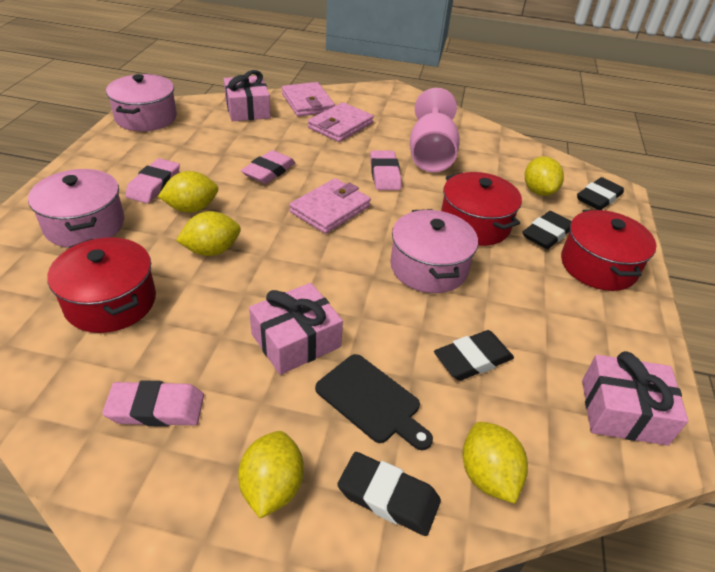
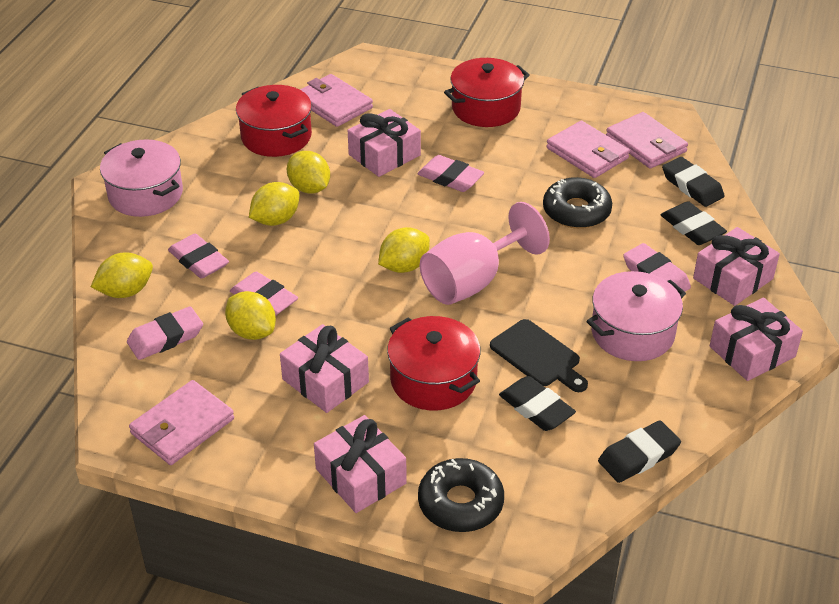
black donut: 0 -> 2
pink eraser: 4 -> 5
pink gift: 3 -> 5
pink pot: 3 -> 2
pink wallet: 3 -> 4

